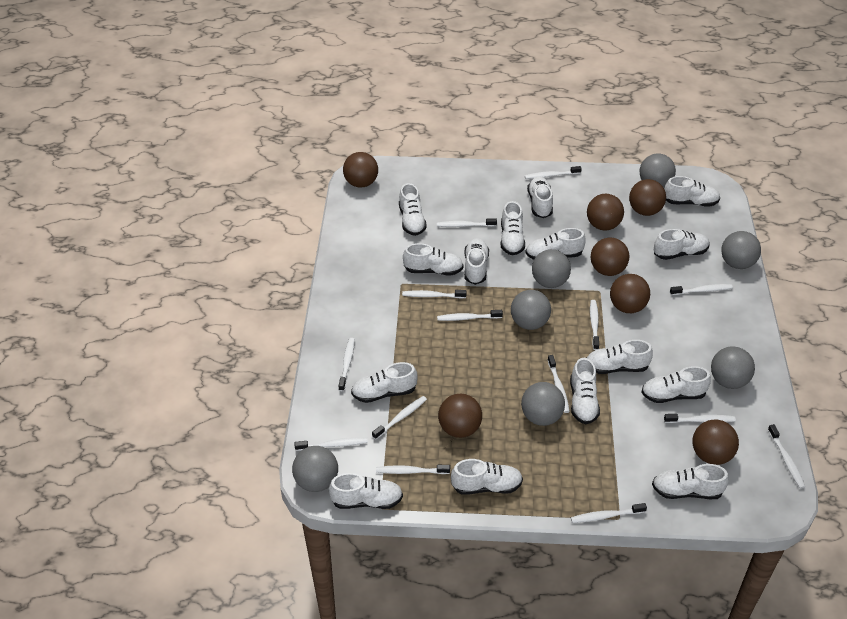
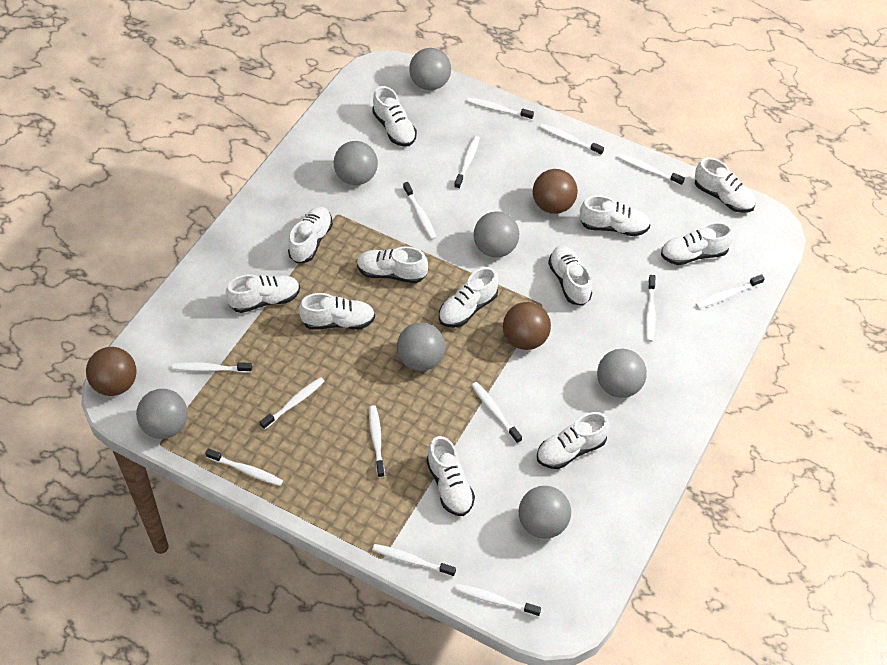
brown ball: 7 -> 3
white shoe: 15 -> 12

